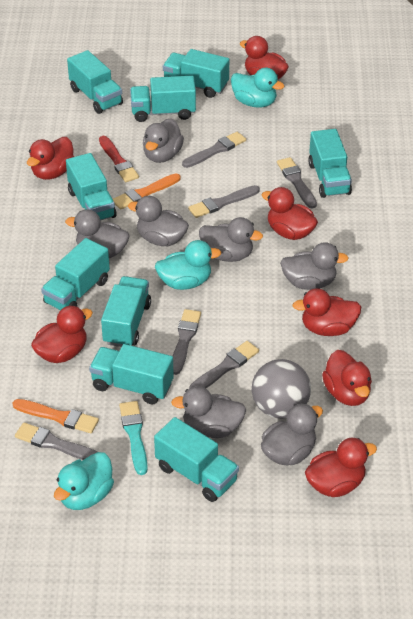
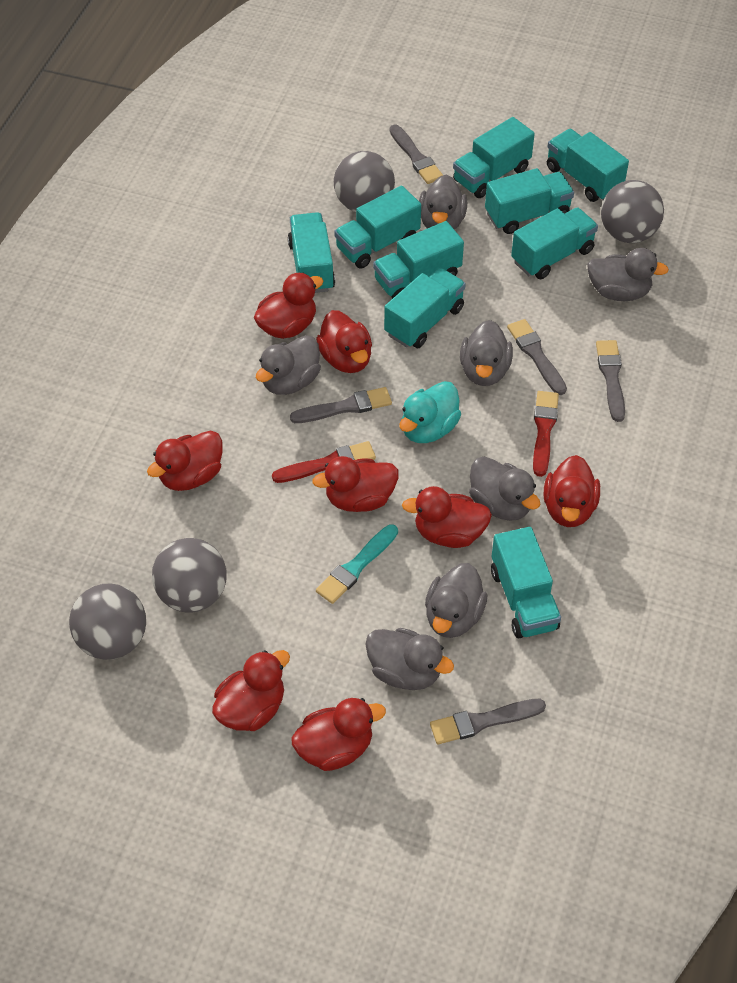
grey ball: 1 -> 4
grey brush: 6 -> 5
orange brush: 2 -> 0
red brush: 1 -> 2
red duck: 7 -> 8
turquoise duck: 3 -> 1

